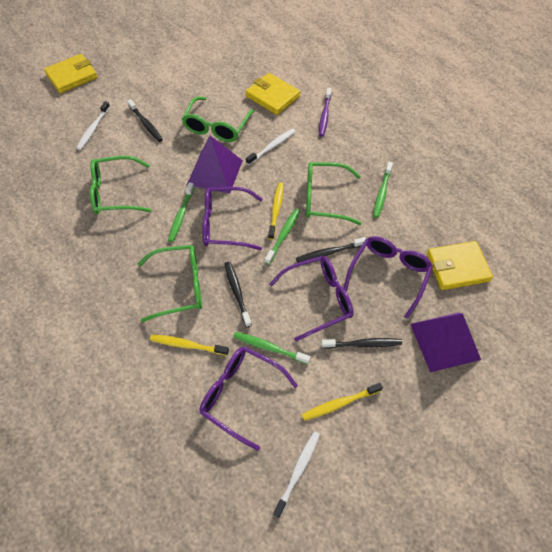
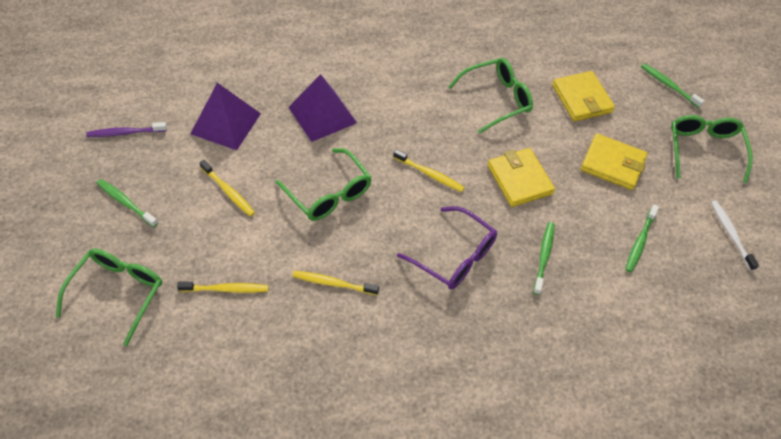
black toothbrush: 4 -> 0
purple glasses: 4 -> 1
white toothbrush: 3 -> 1
yellow toothbrush: 3 -> 4

